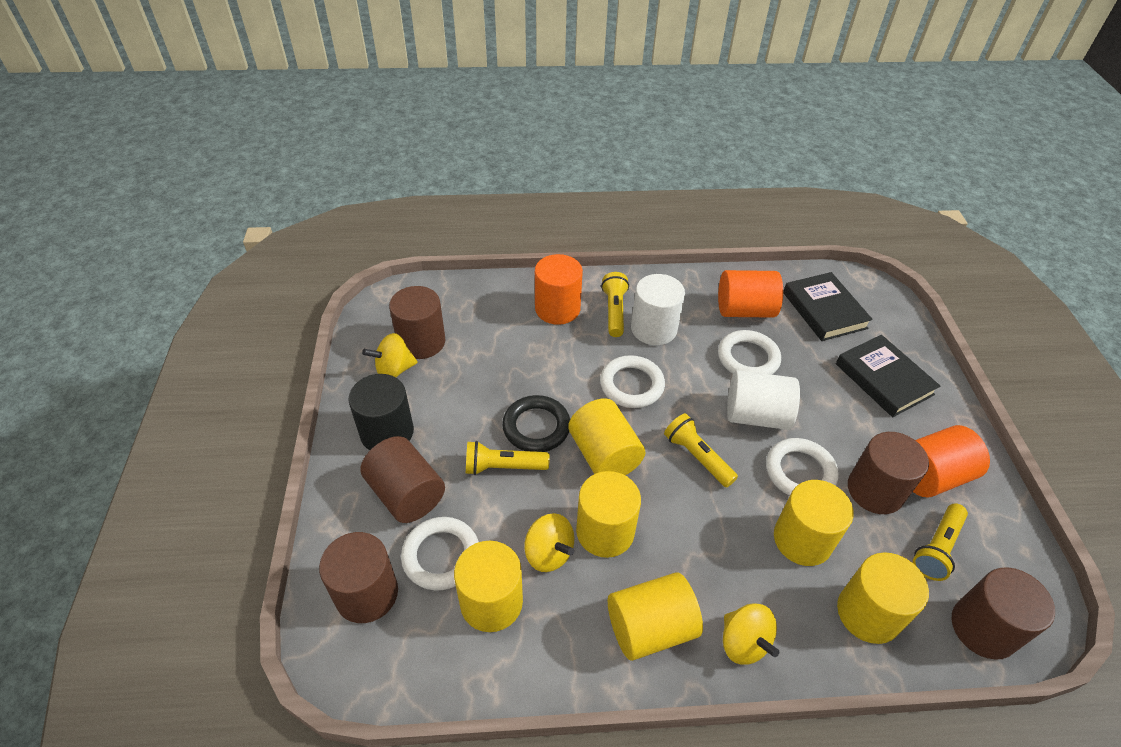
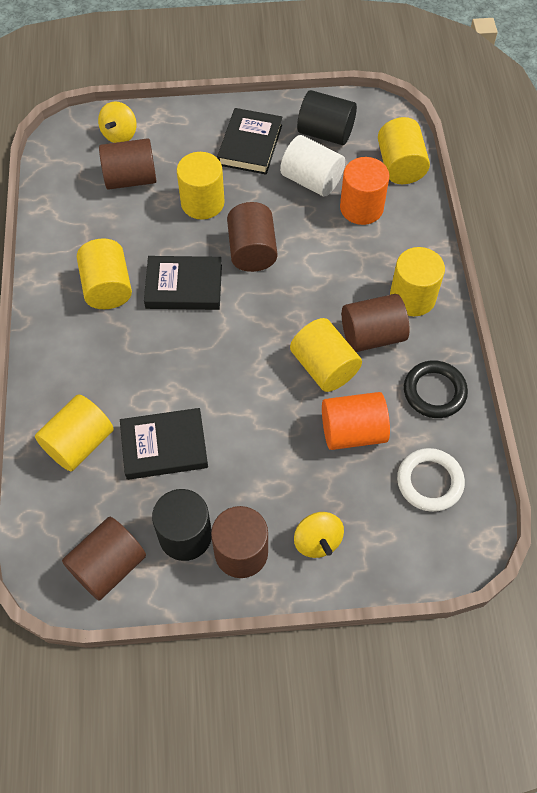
black book: 2 -> 3
black cylinder: 1 -> 2
orange cylinder: 3 -> 2
white cylinder: 2 -> 1
white ring: 4 -> 1
yellow flashlight: 4 -> 0
yellow spinning top: 3 -> 2

